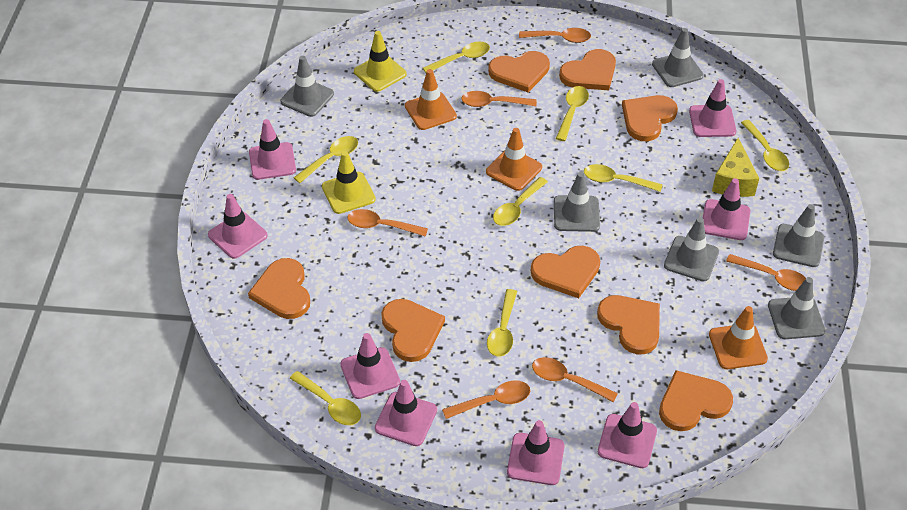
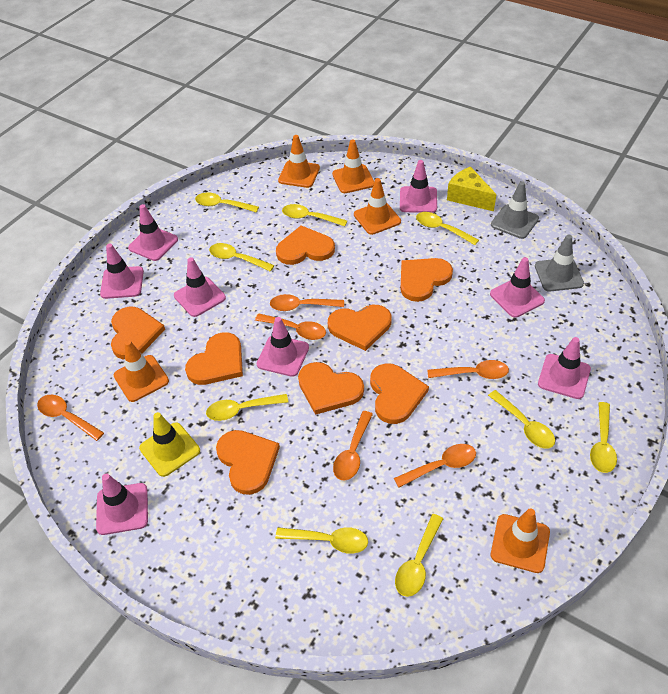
grey traffic cone: 6 -> 2
orange traffic cone: 3 -> 5
yellow spoon: 8 -> 9
yellow traffic cone: 2 -> 1

